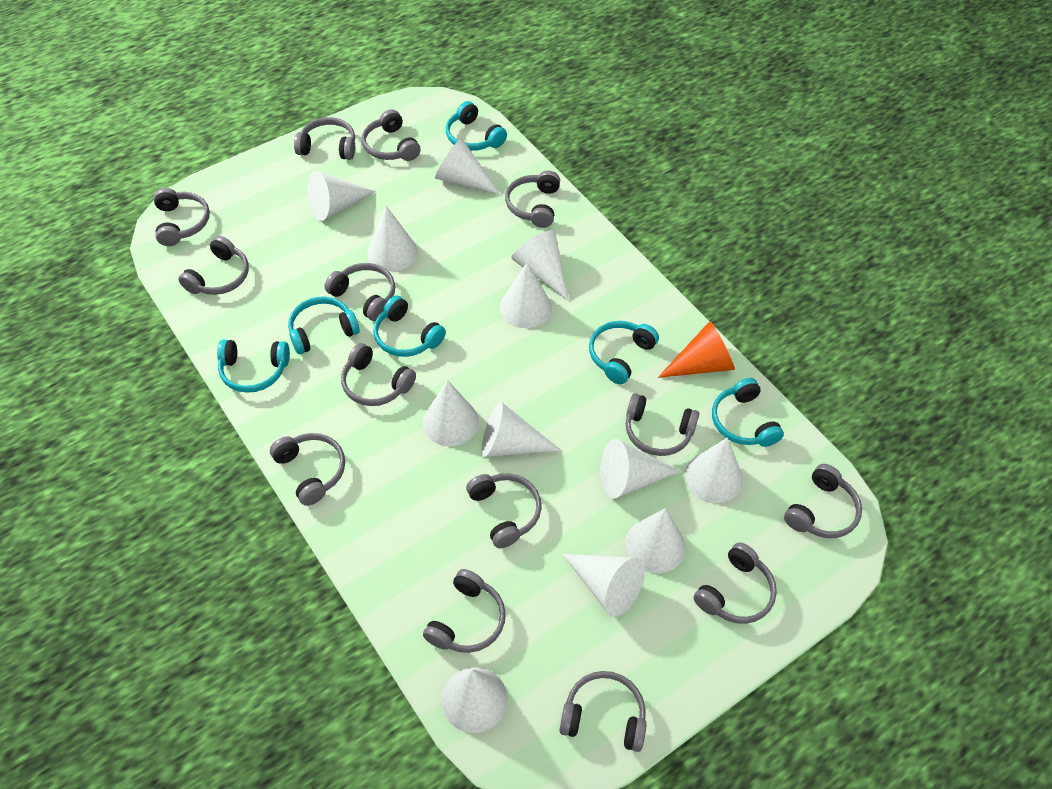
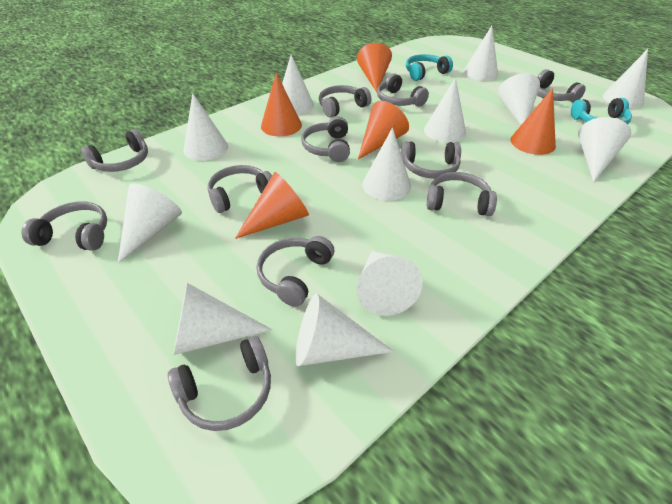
grey headphones: 14 -> 11
orange cone: 1 -> 5
turquoise headphones: 6 -> 2

